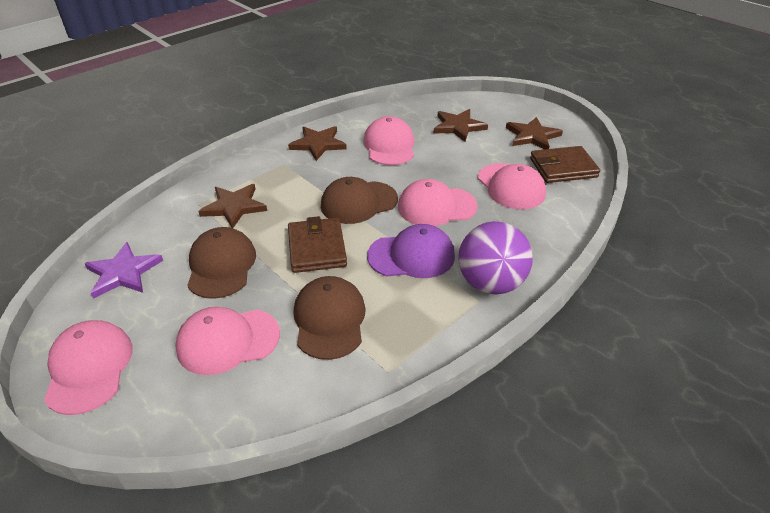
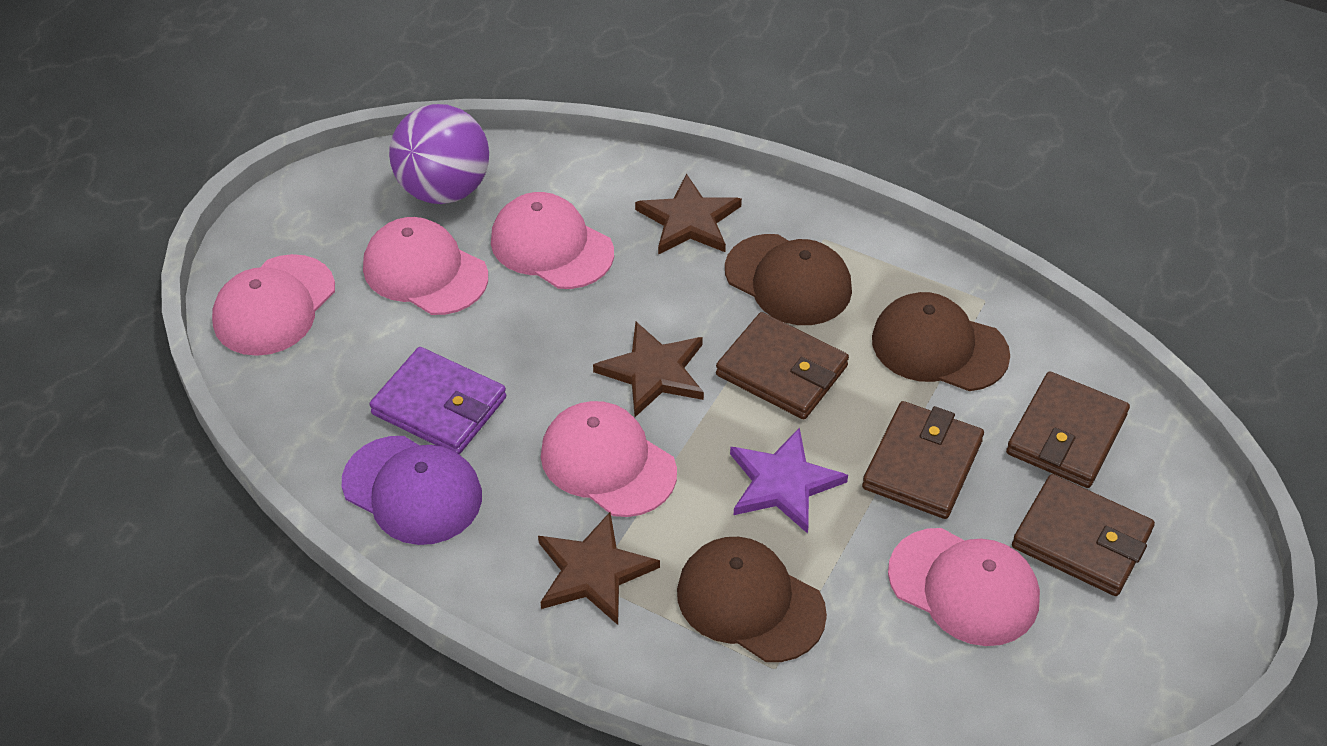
brown star: 4 -> 3
brown wallet: 2 -> 4
purple wallet: 0 -> 1

